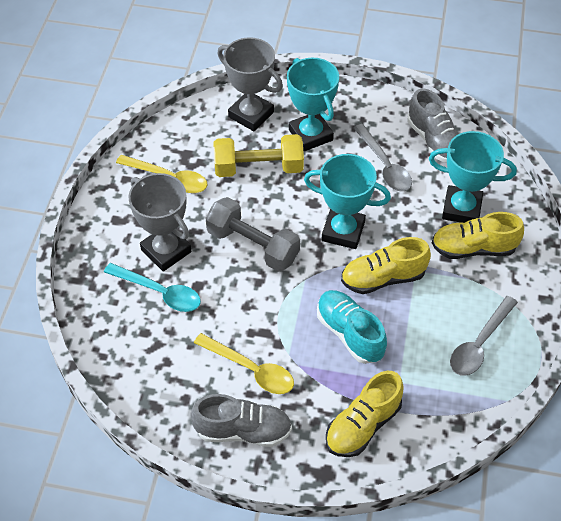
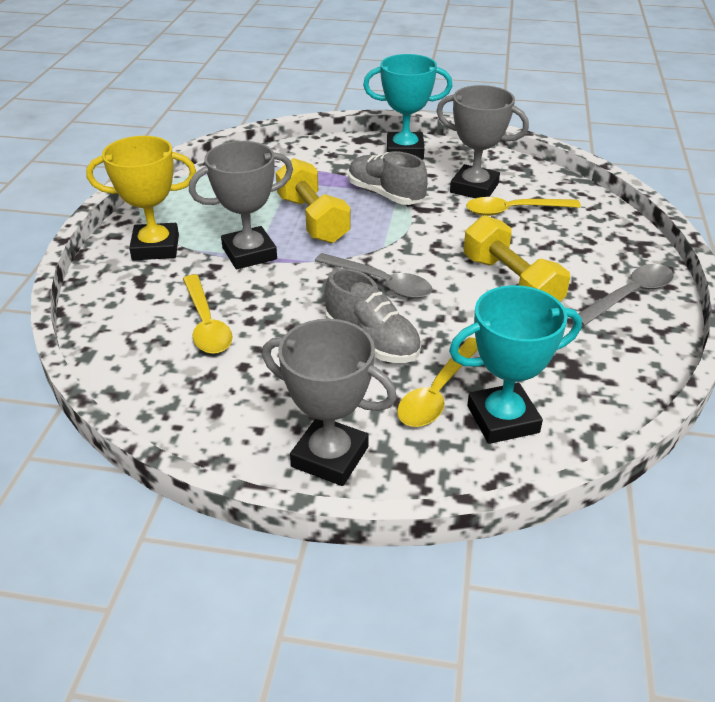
grey dumbbell: 1 -> 0
grey trophy: 2 -> 3
turquoise shoe: 1 -> 0
turquoise spoon: 1 -> 0
turquoise trophy: 3 -> 2
yellow dumbbell: 1 -> 2
yellow shoe: 3 -> 0
yellow spoon: 2 -> 3
yellow trophy: 0 -> 1

